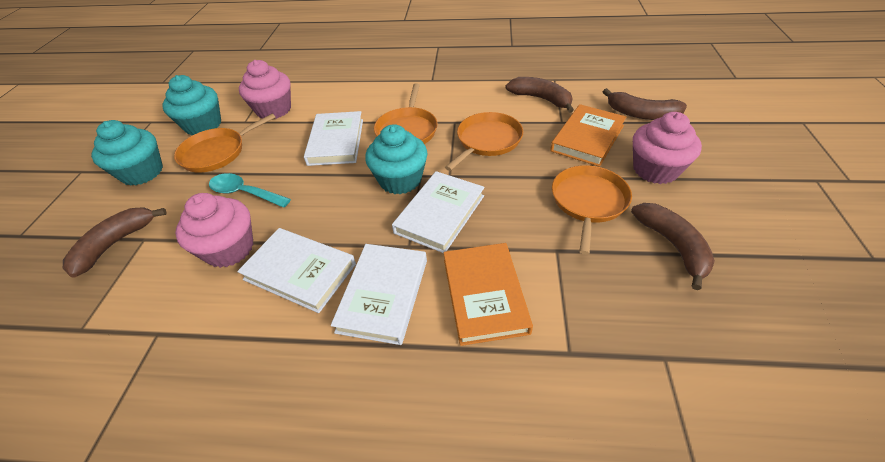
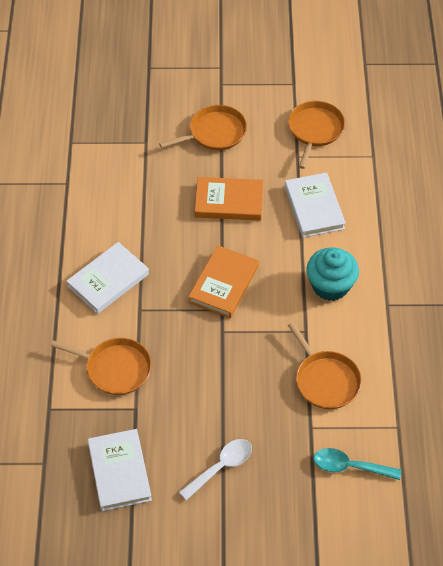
brown banana: 4 -> 0
pink cupcake: 3 -> 0
turquoise cupcake: 3 -> 1
white book: 4 -> 3
white spoon: 0 -> 1

